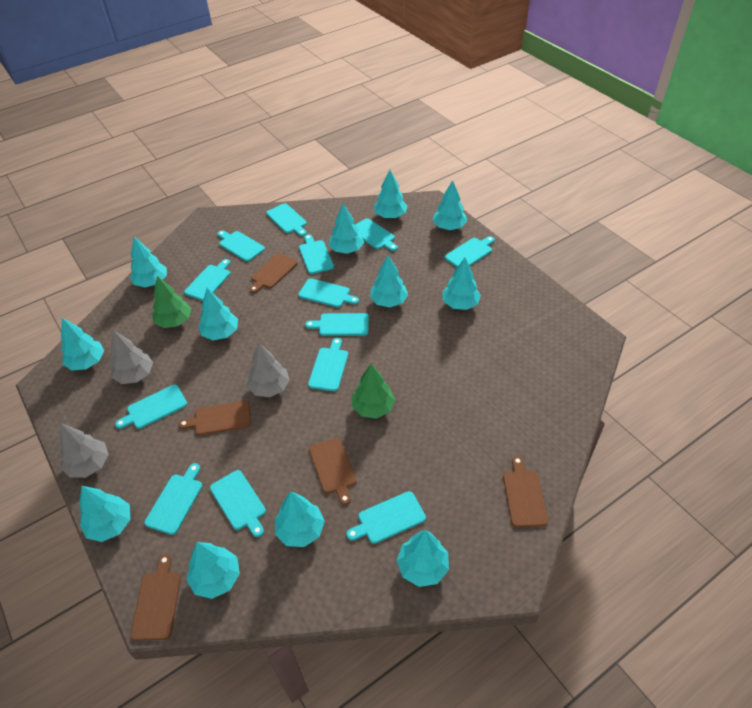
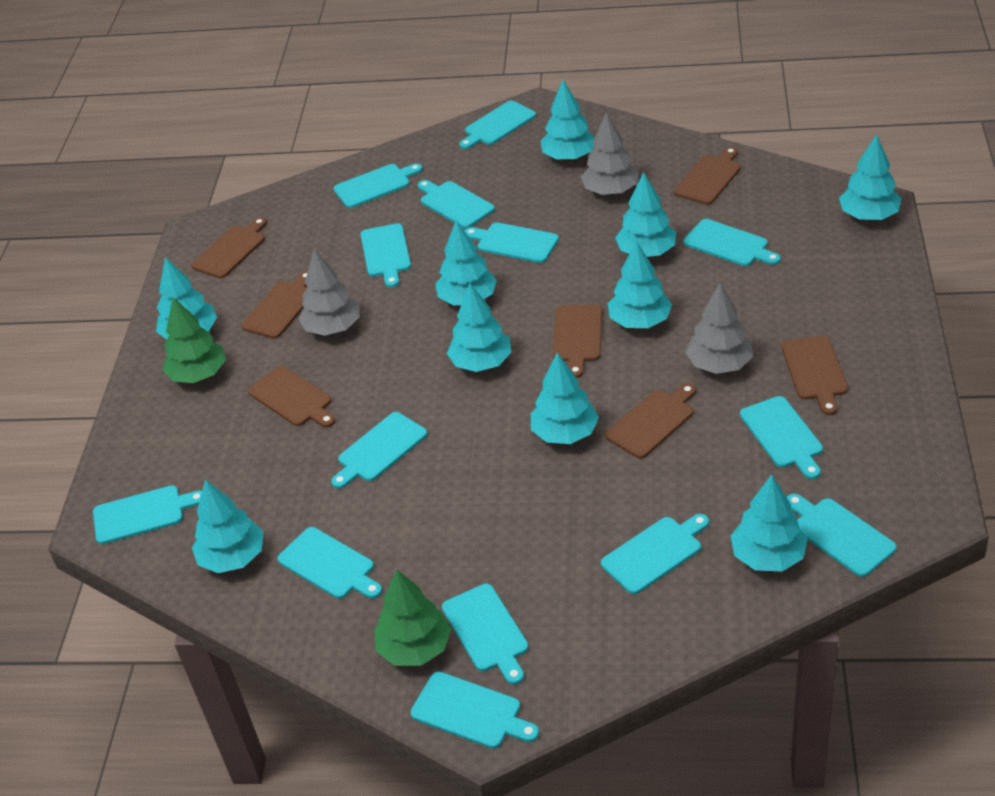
brown cutting board: 5 -> 7
turquoise cutting board: 13 -> 14
turquoise tree: 12 -> 10

